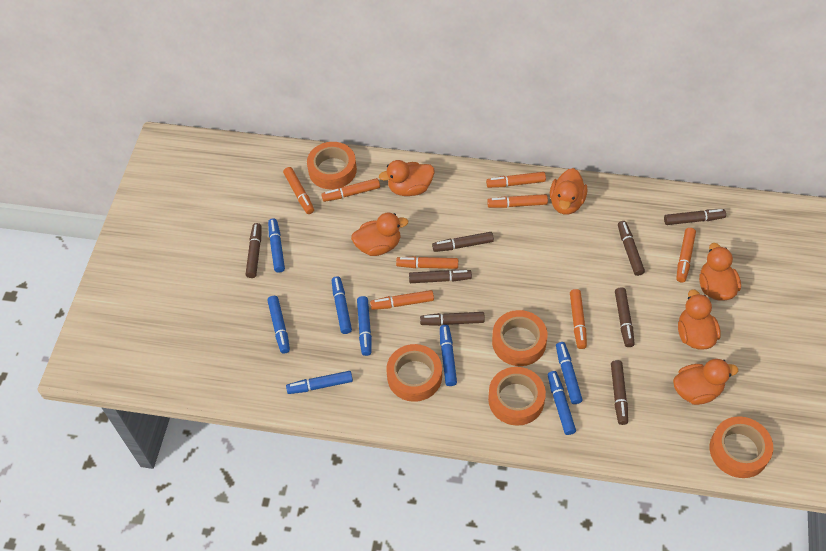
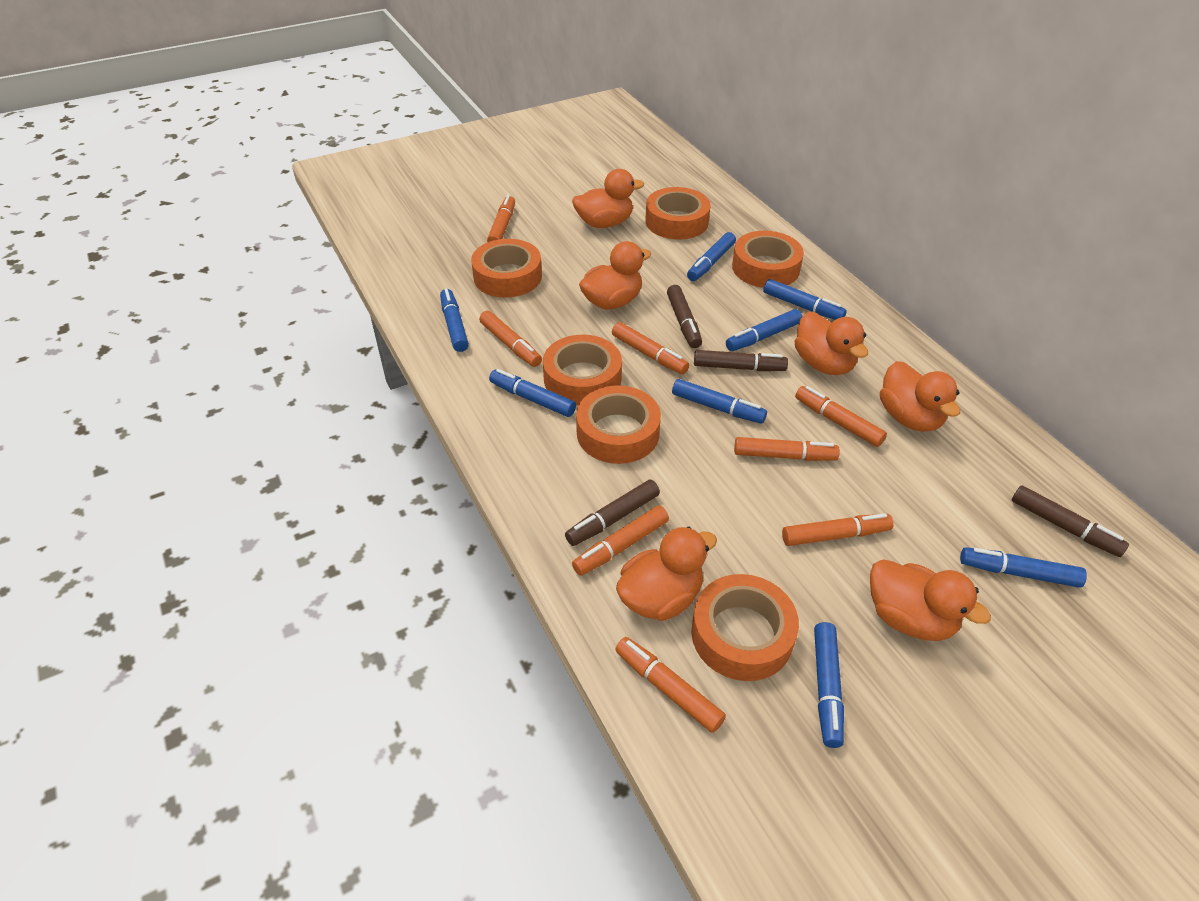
brown marker: 8 -> 4
orange tape: 5 -> 6

